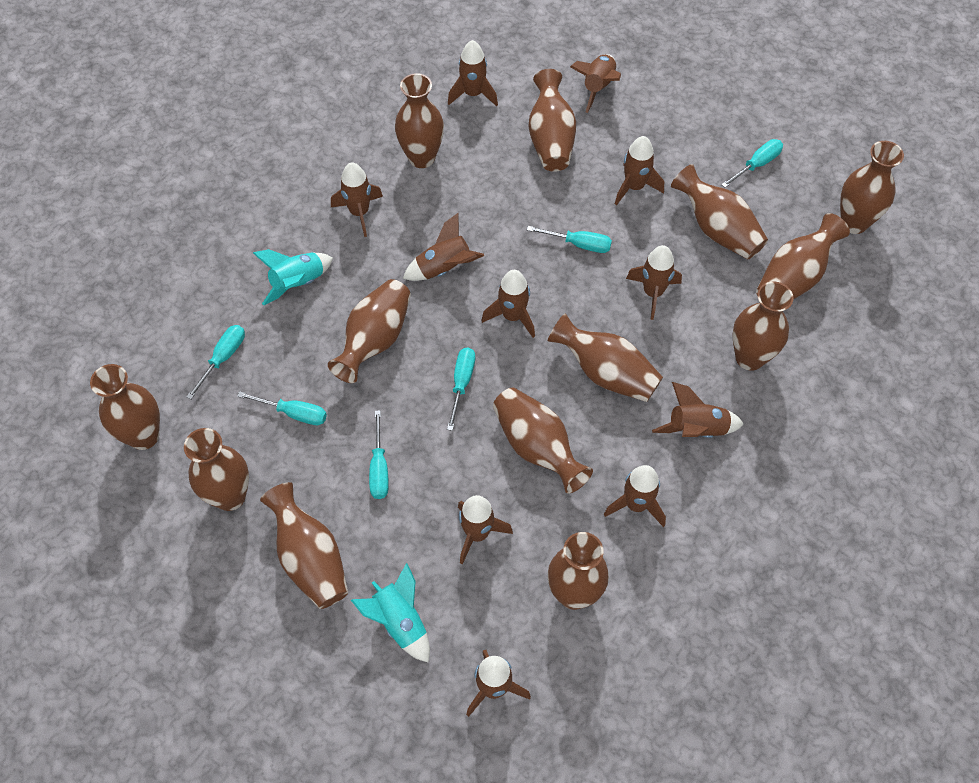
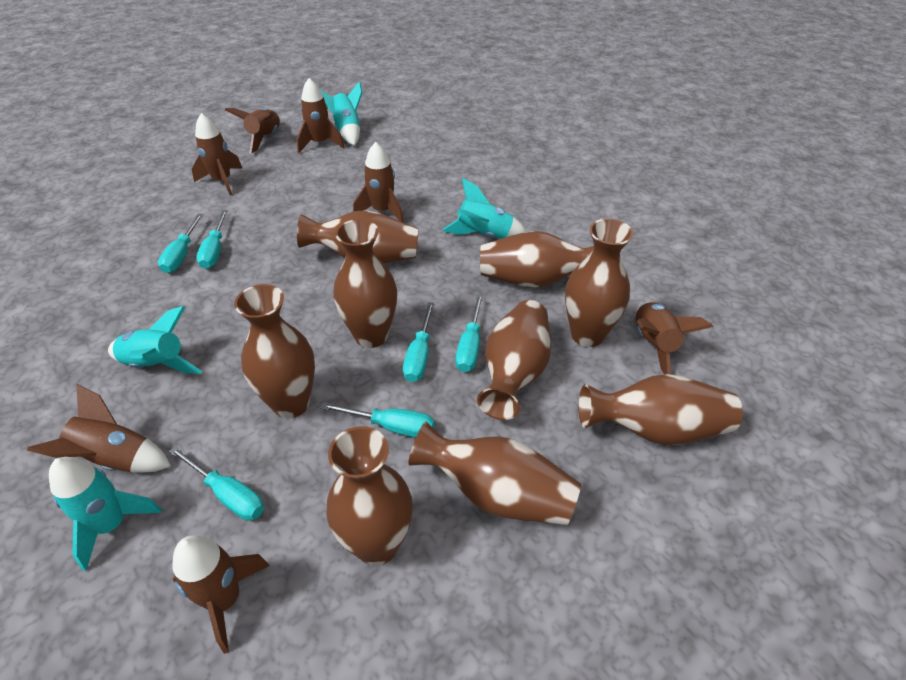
brown rocket: 11 -> 7
brown vase: 13 -> 9
turquoise rocket: 2 -> 4

